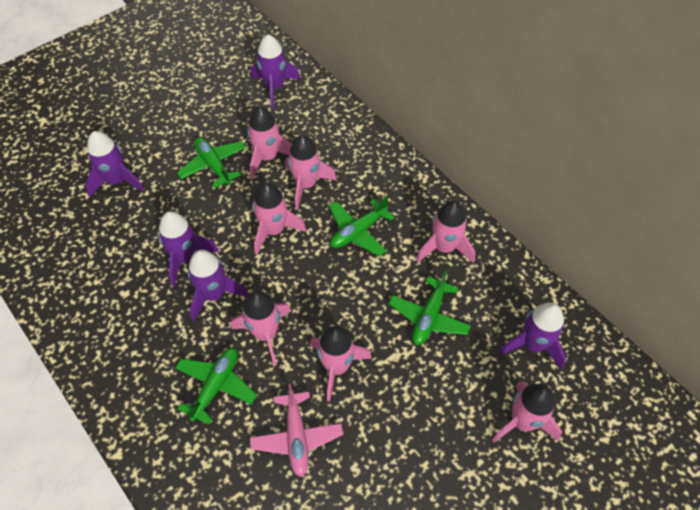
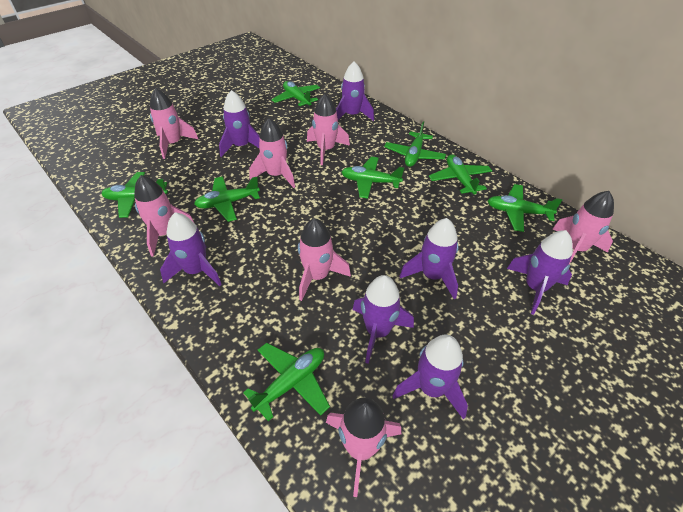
green plane: 4 -> 8
pink plane: 1 -> 0
purple rocket: 5 -> 7

